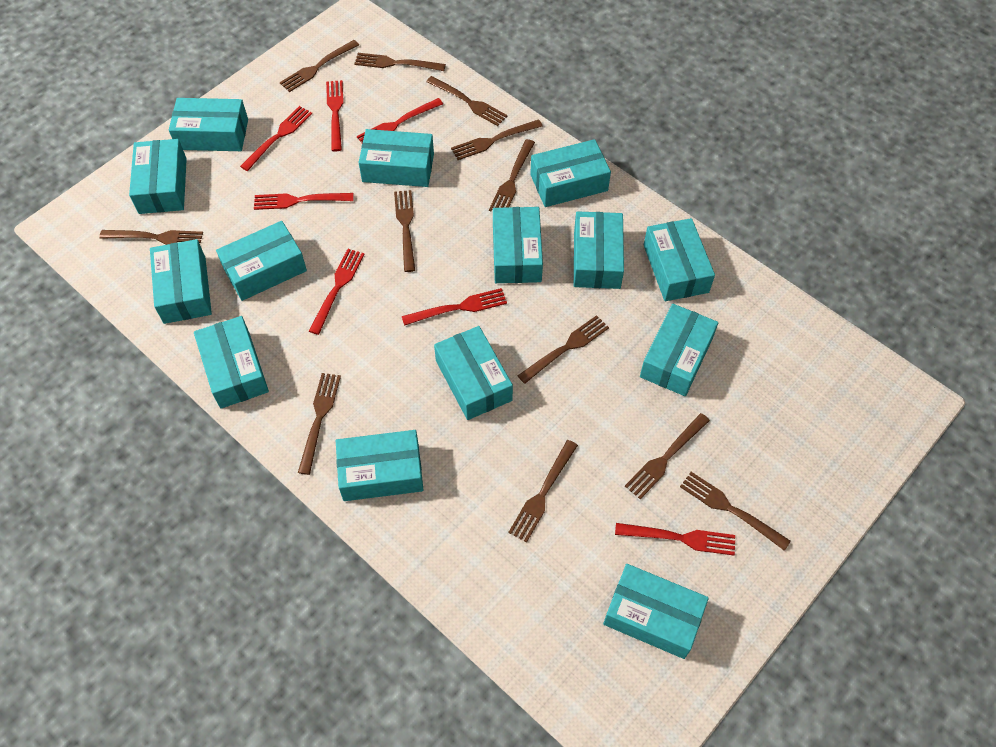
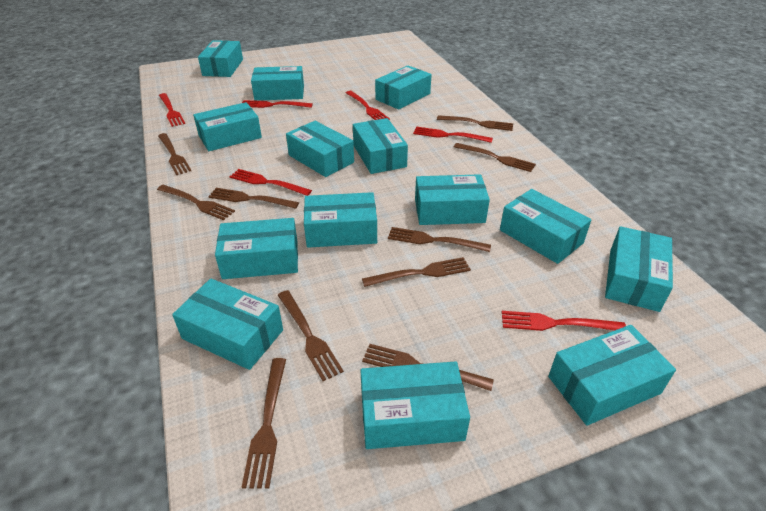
brown fork: 12 -> 10
red fork: 7 -> 6

